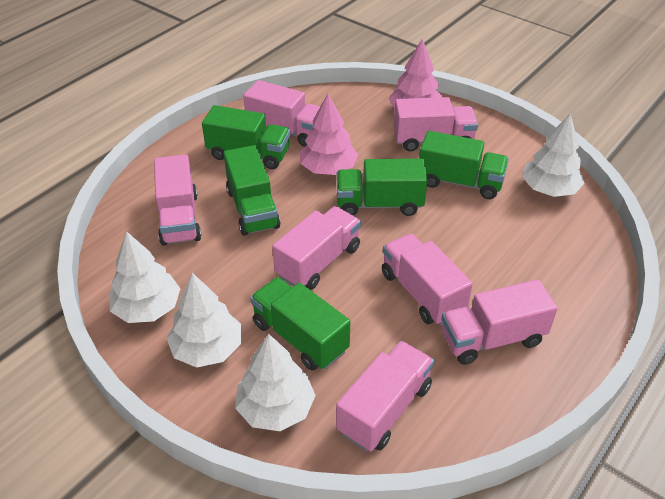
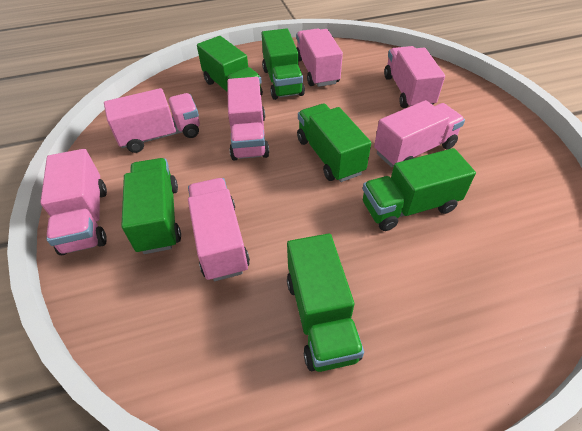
green truck: 5 -> 6
pink tree: 2 -> 0
white tree: 4 -> 0

